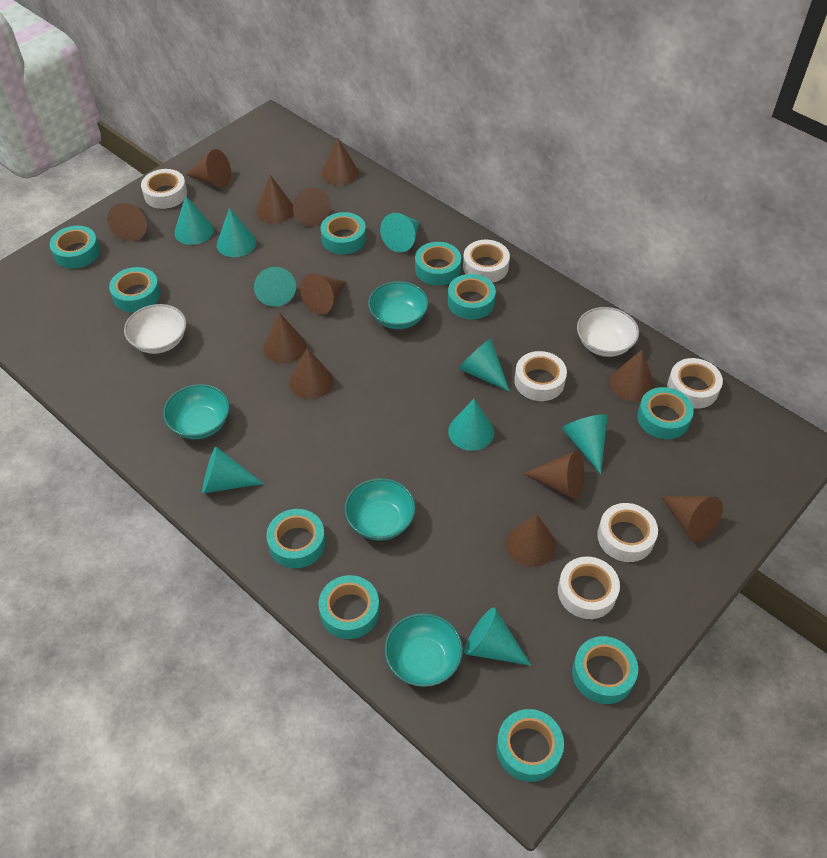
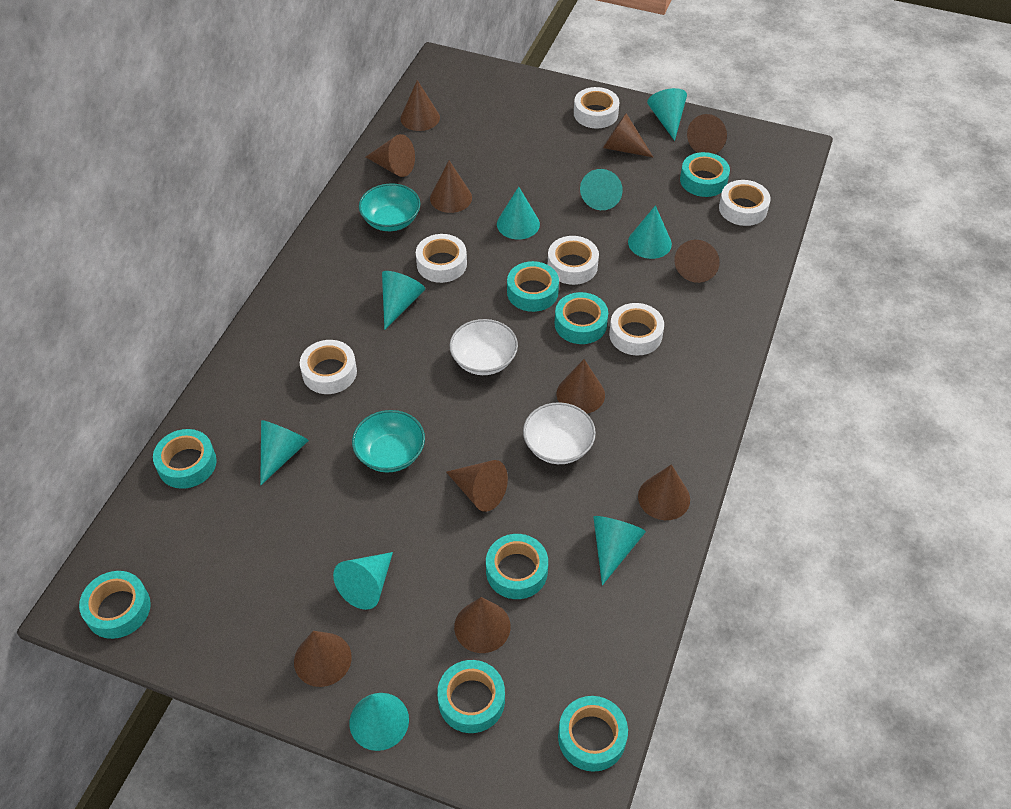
brown cone: 12 -> 11
turquoise bowl: 4 -> 2
turquoise tape: 10 -> 8

